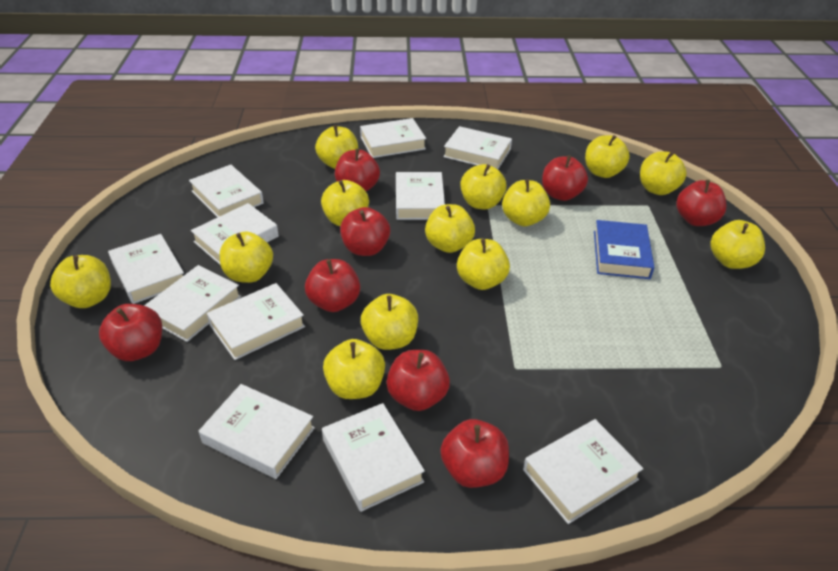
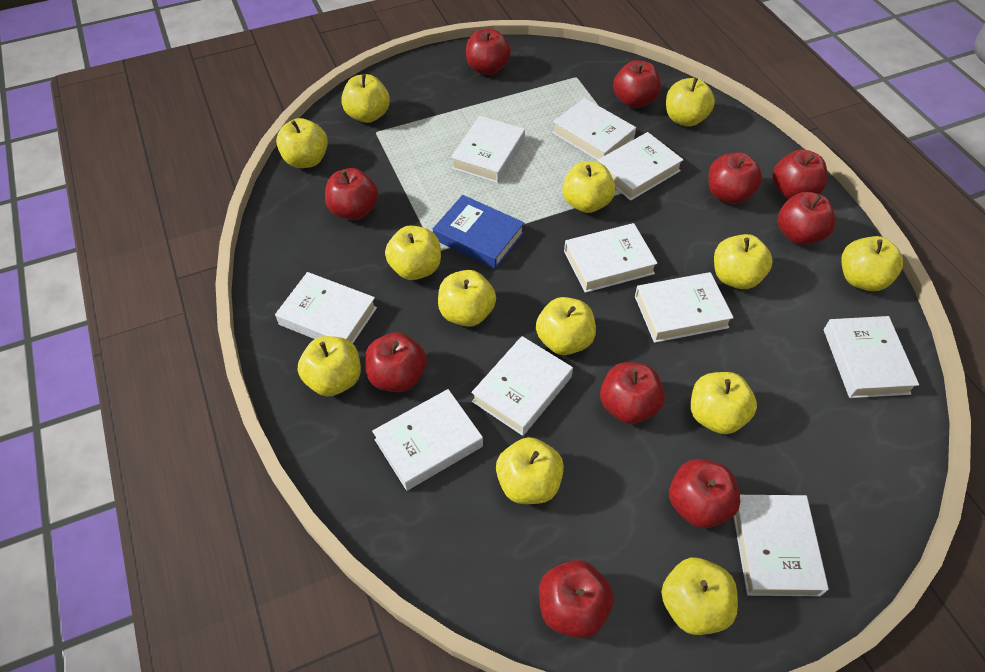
red apple: 8 -> 10
white book: 11 -> 10

